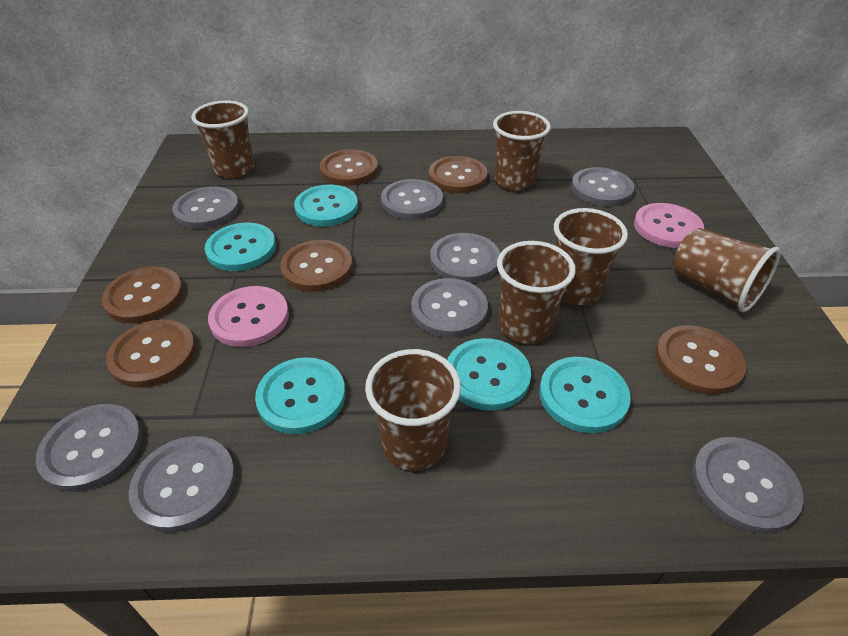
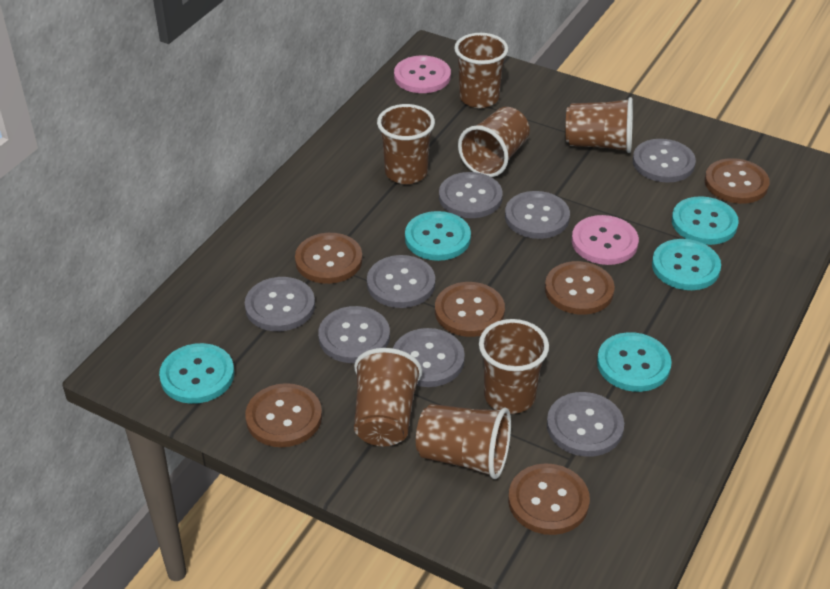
brown cup: 6 -> 7

